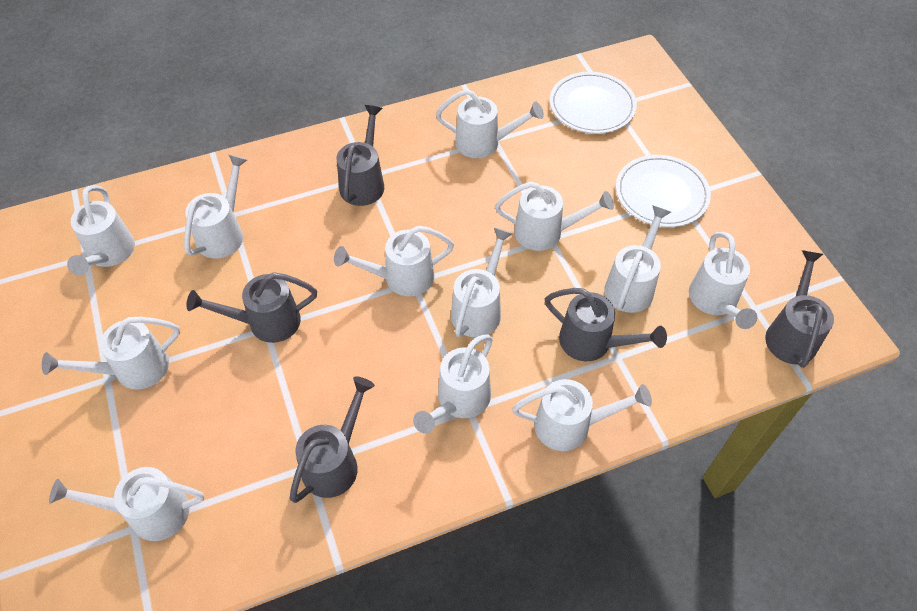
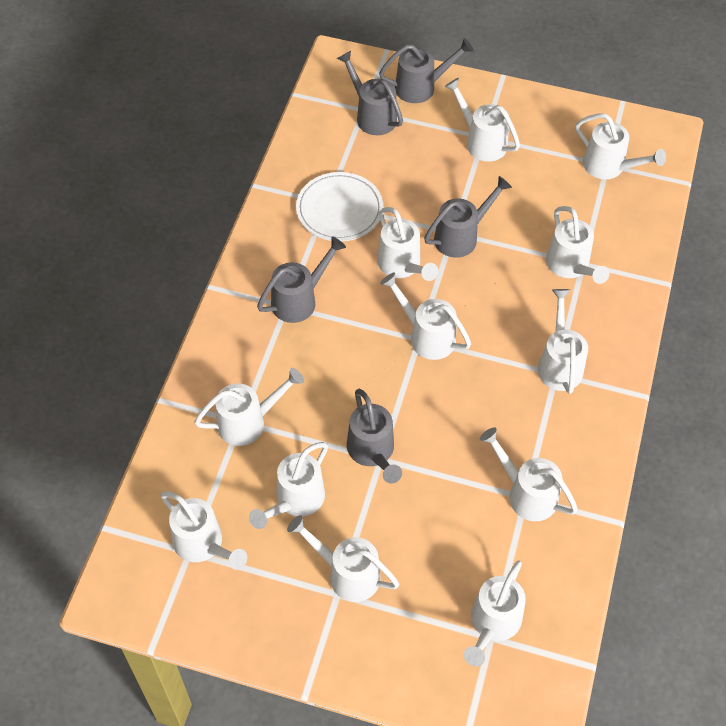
white plate: 2 -> 1

